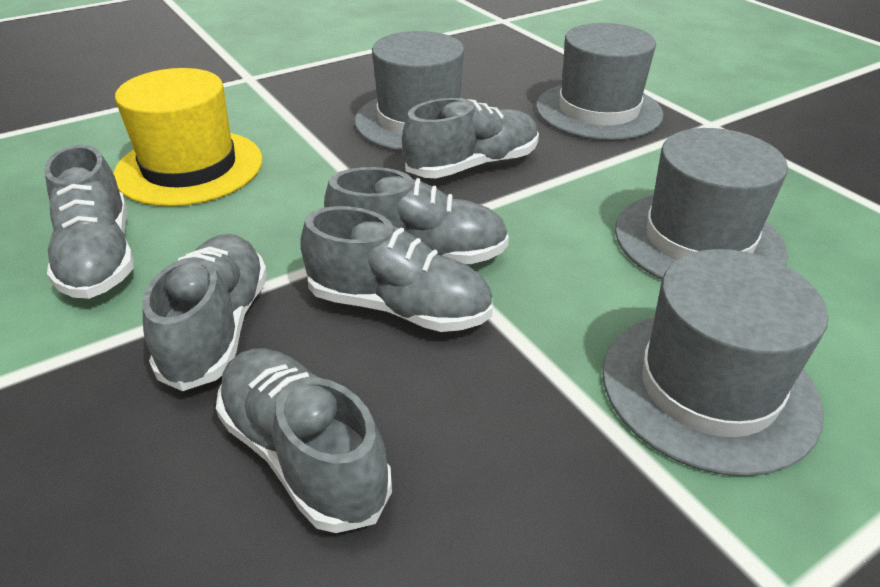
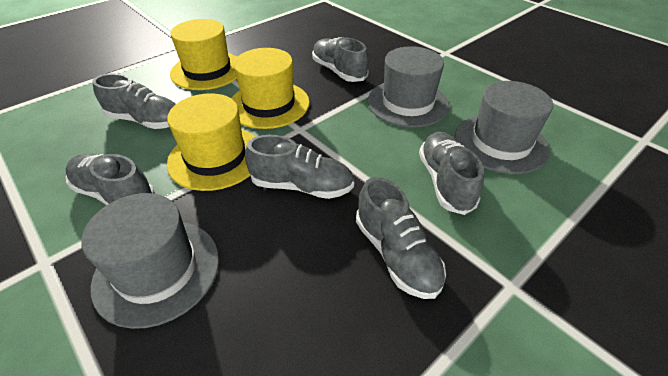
grey hat: 4 -> 3
yellow hat: 1 -> 3

